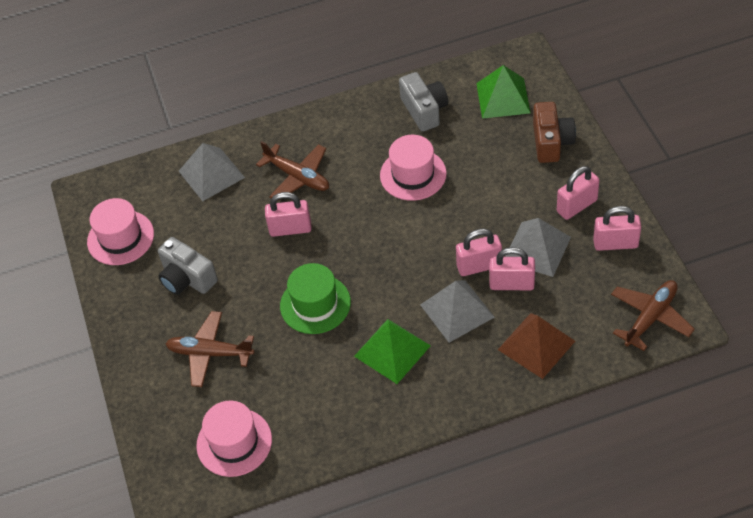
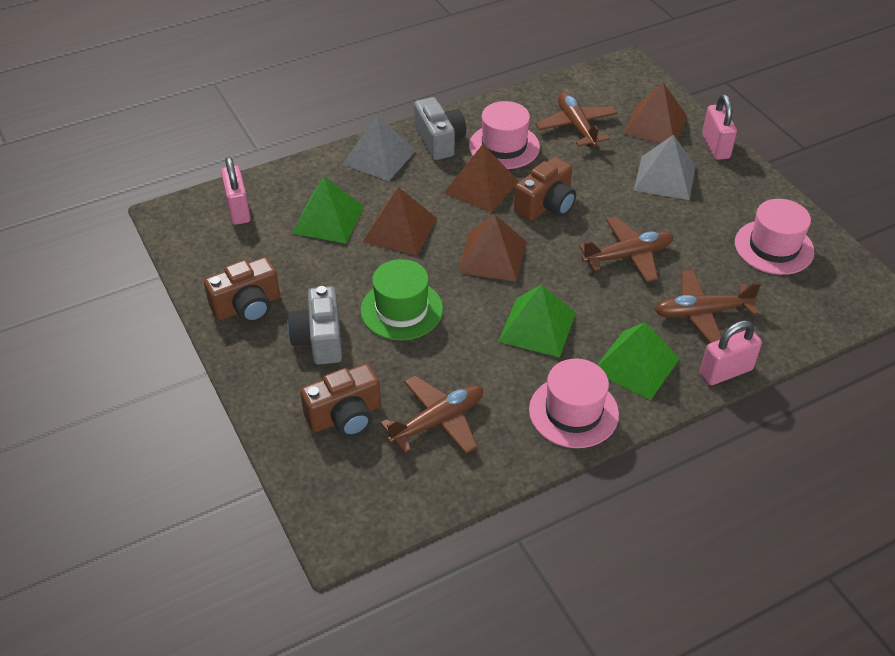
brown camera: 1 -> 3
brown plane: 3 -> 4
brown pyramid: 1 -> 4
green pyramid: 2 -> 3
grey pyramid: 3 -> 2
pink padlock: 5 -> 3

